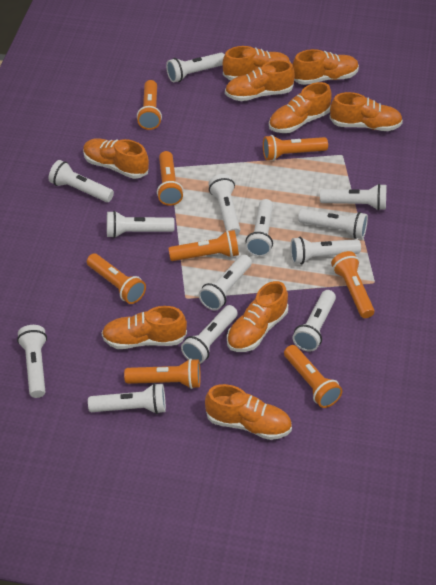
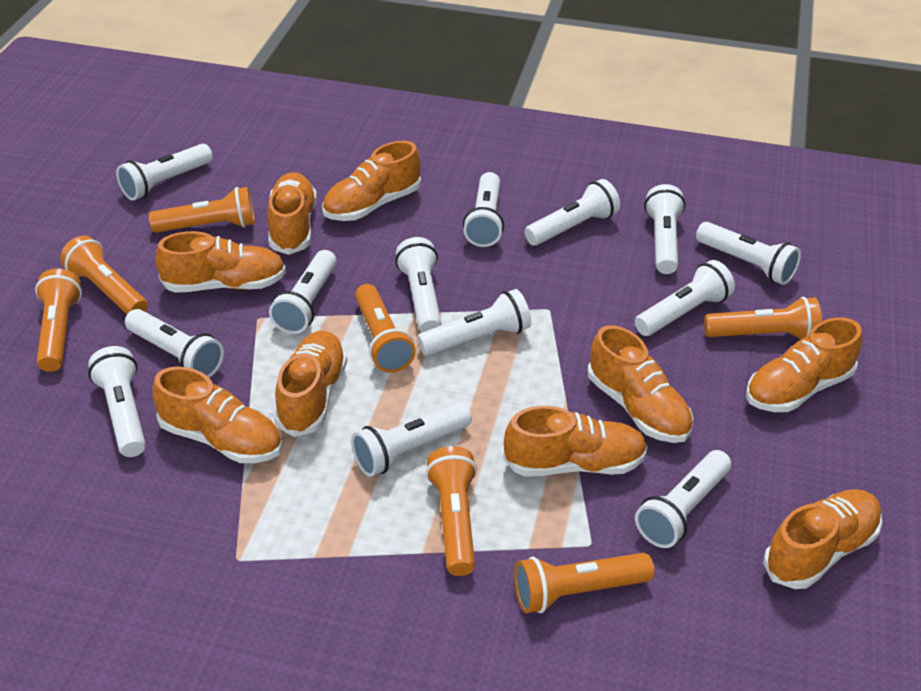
orange flashlight: 8 -> 7

